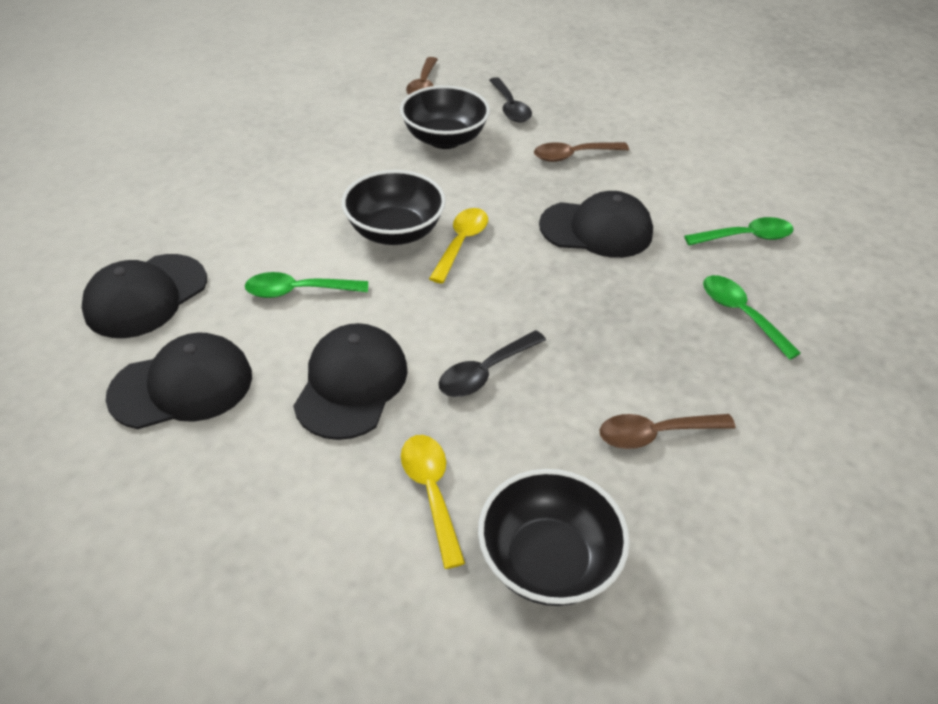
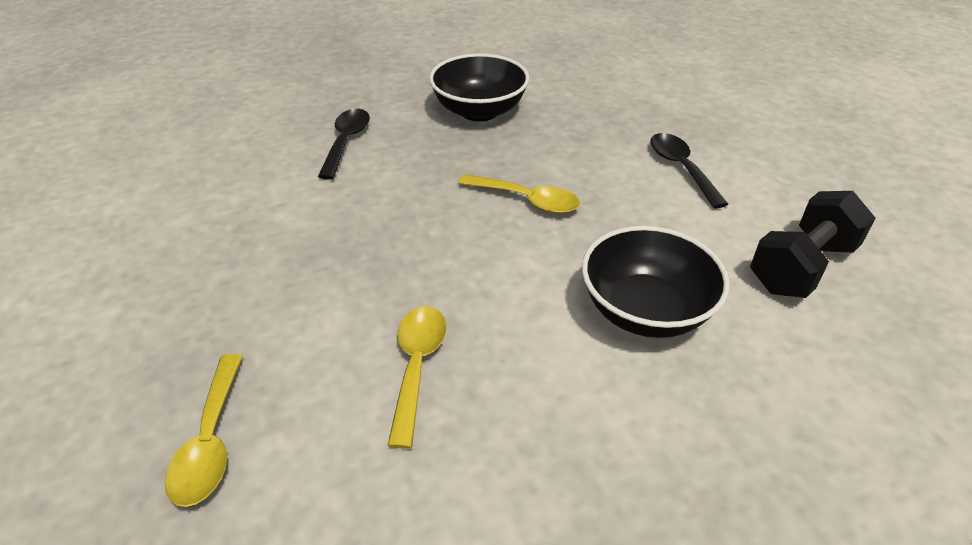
black bowl: 3 -> 2
black cap: 4 -> 0
black dumbbell: 0 -> 1
brown spoon: 3 -> 0
green spoon: 3 -> 0
yellow spoon: 2 -> 3

